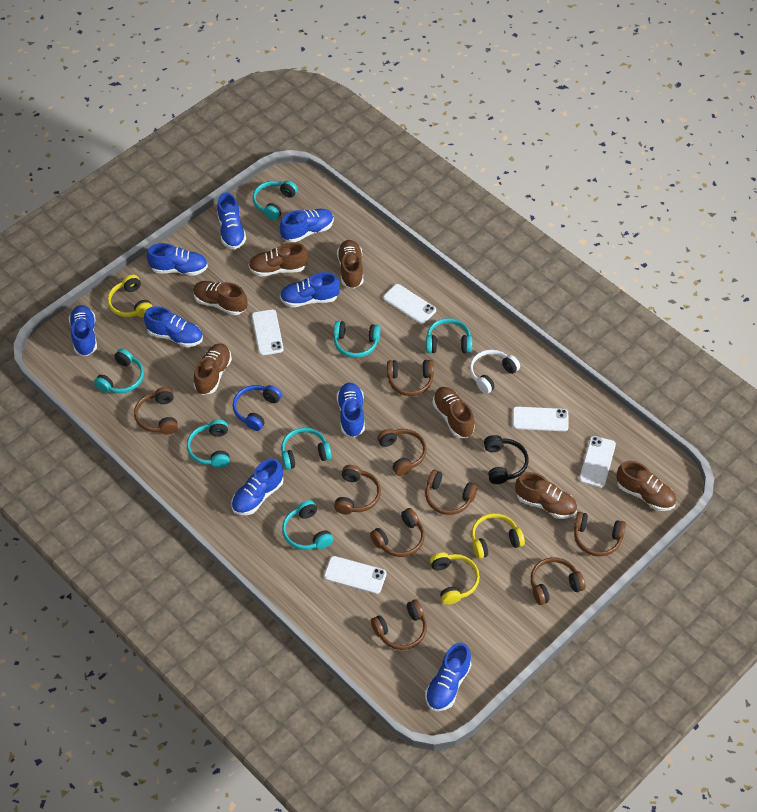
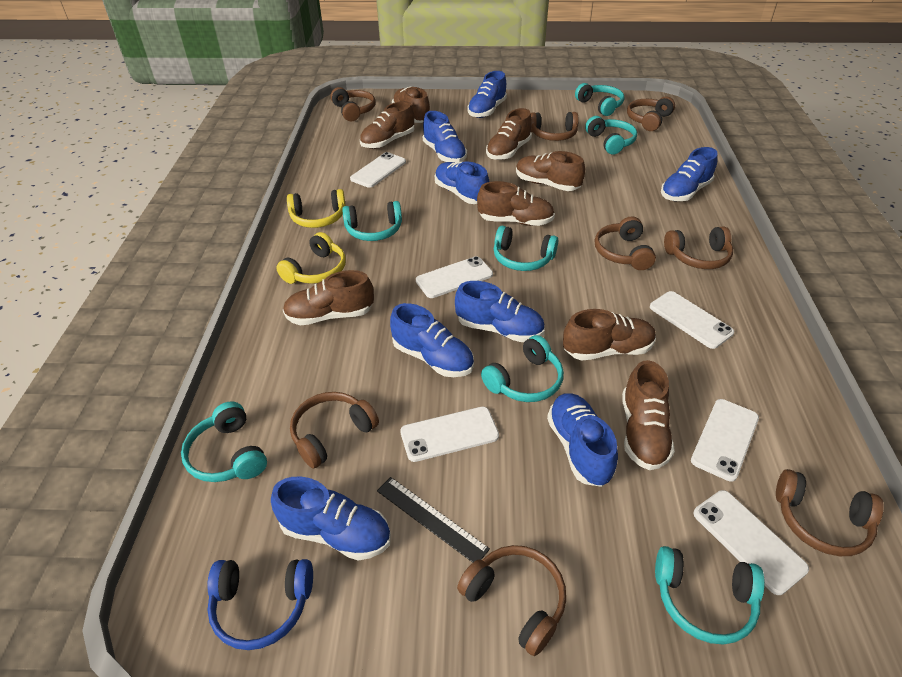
black headphones: 1 -> 0
black ruler: 0 -> 1
blue shoe: 9 -> 8
brown headphones: 9 -> 8
brown shoe: 7 -> 8
white headphones: 1 -> 0
white phone: 5 -> 6
yellow headphones: 3 -> 2

